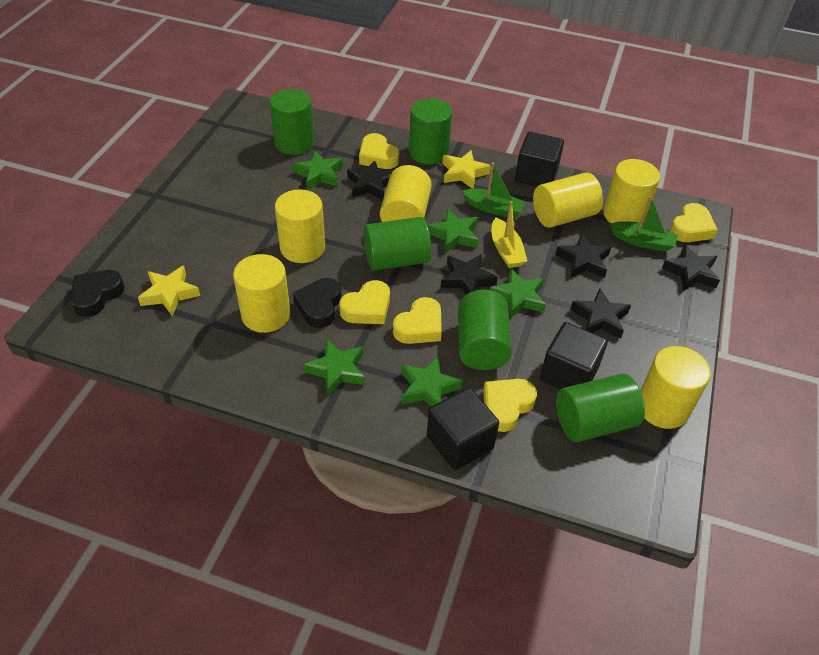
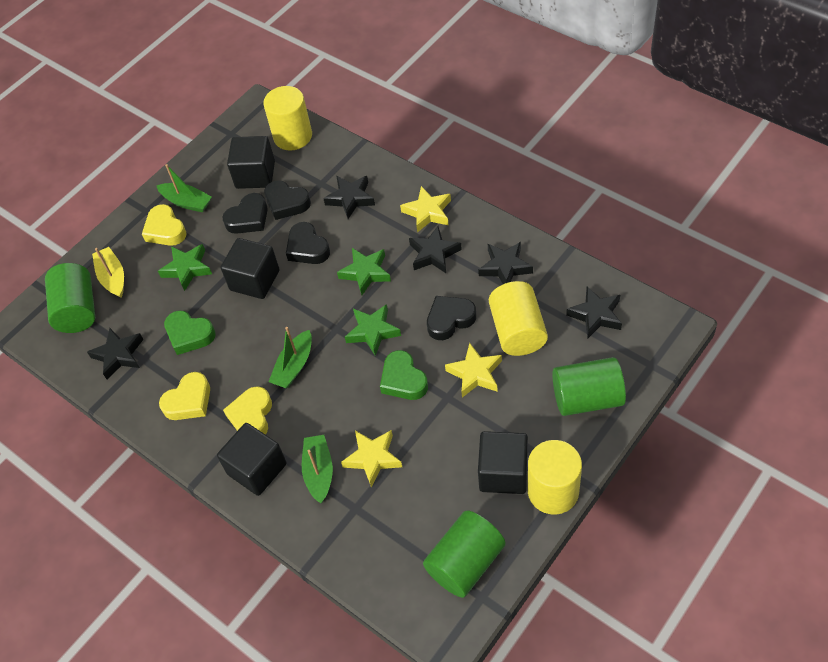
black cube: 3 -> 4
black heart: 2 -> 4
green boat: 2 -> 3
green cylinder: 5 -> 3
green heart: 0 -> 2
green star: 5 -> 3
yellow cylinder: 6 -> 3
yellow heart: 5 -> 3
yellow star: 2 -> 3

